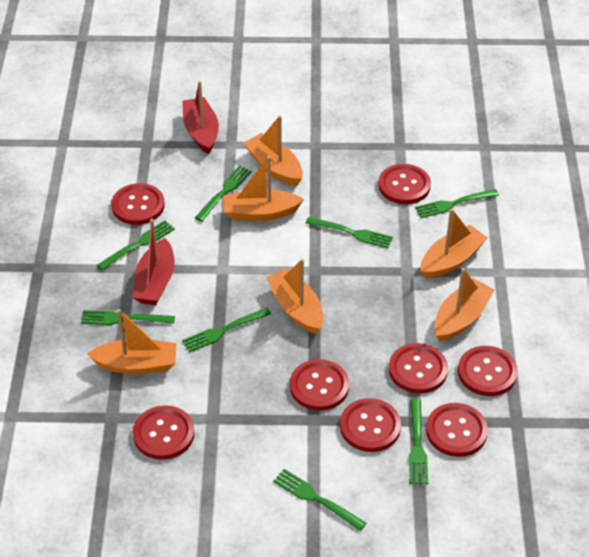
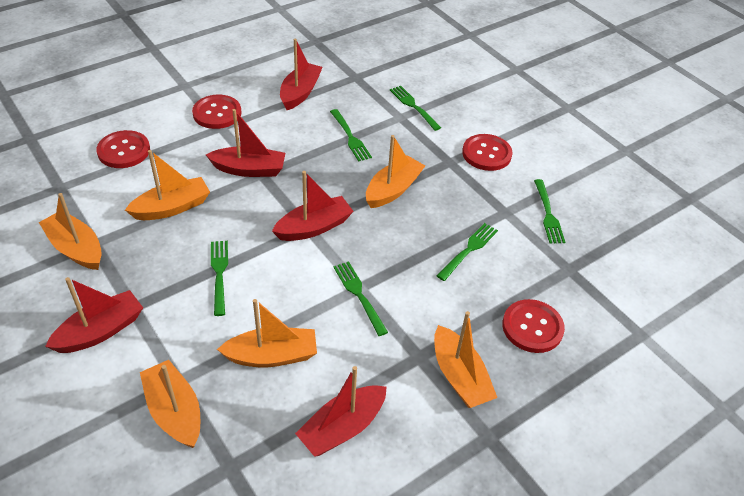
green fork: 8 -> 6
red boat: 2 -> 5
red button: 8 -> 4

